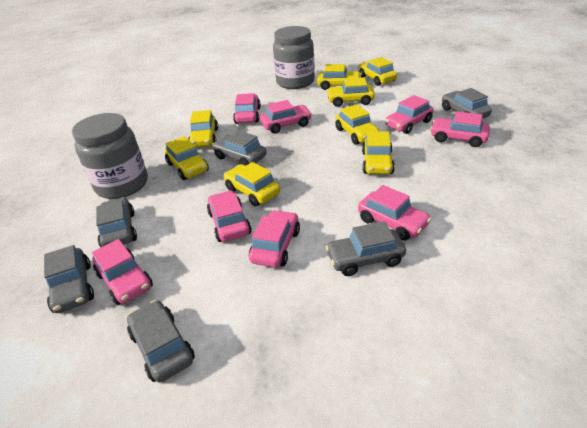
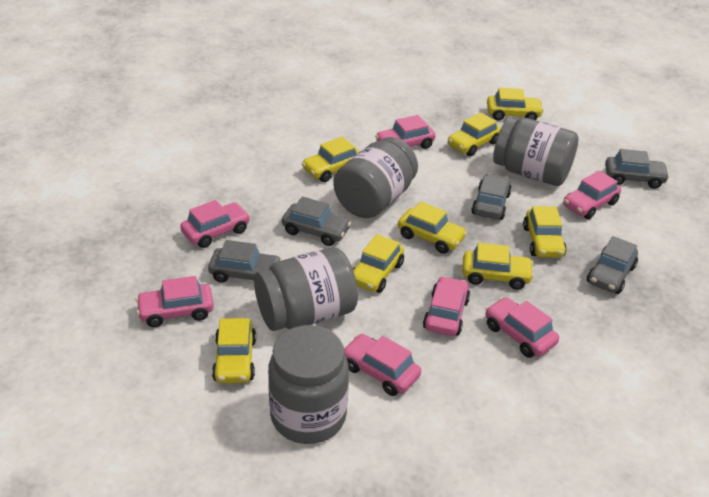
grey car: 6 -> 5
grey jar: 2 -> 4
pink car: 8 -> 7

